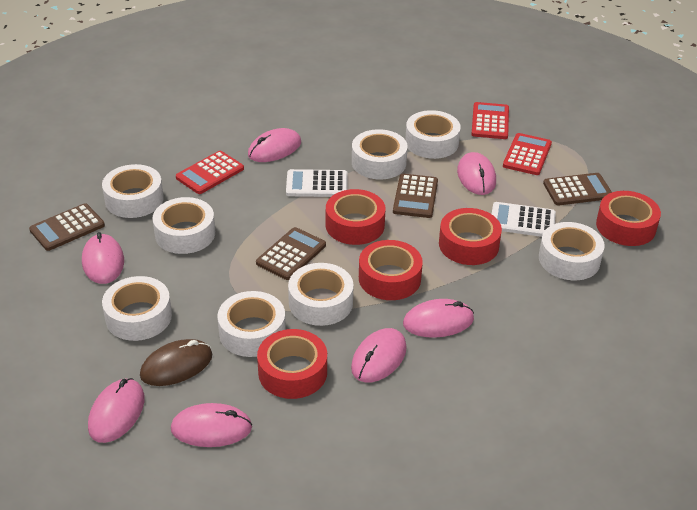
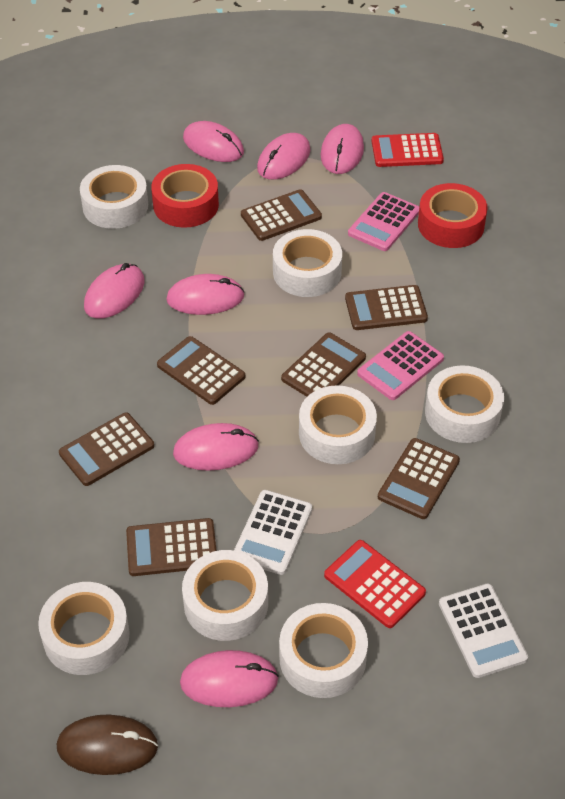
brown calculator: 4 -> 7
pink calculator: 0 -> 2
red calculator: 3 -> 2
red tape: 5 -> 2
white tape: 8 -> 7

